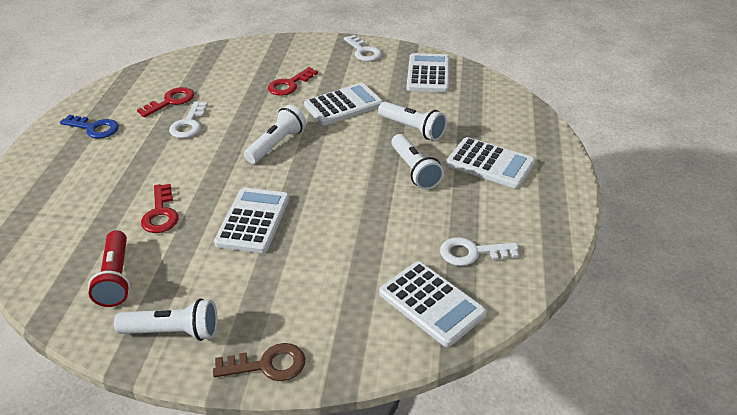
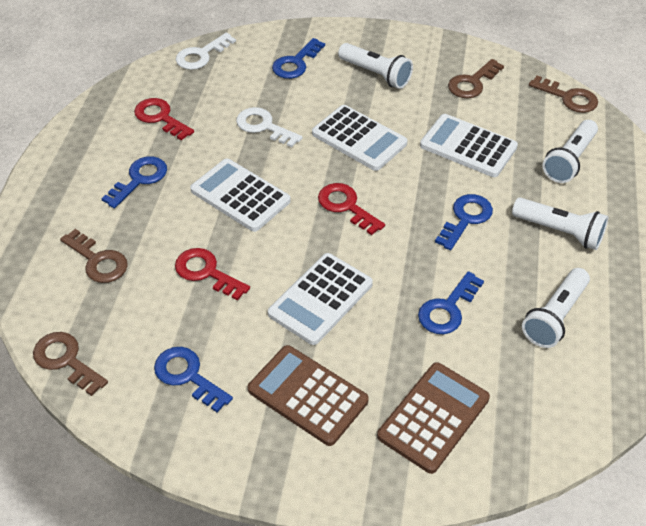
blue key: 1 -> 5
brown calculator: 0 -> 2
brown key: 1 -> 4
red flashlight: 1 -> 0
white calculator: 5 -> 4
white key: 3 -> 2

